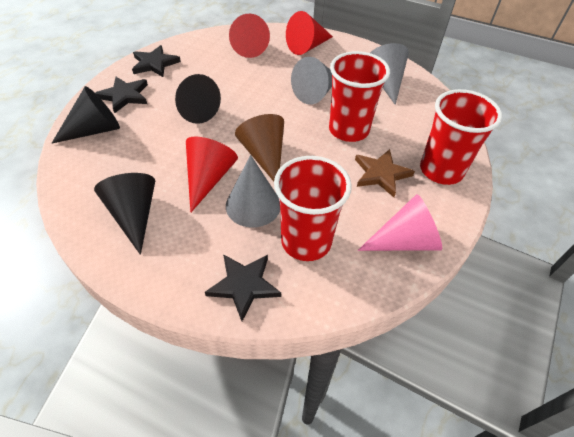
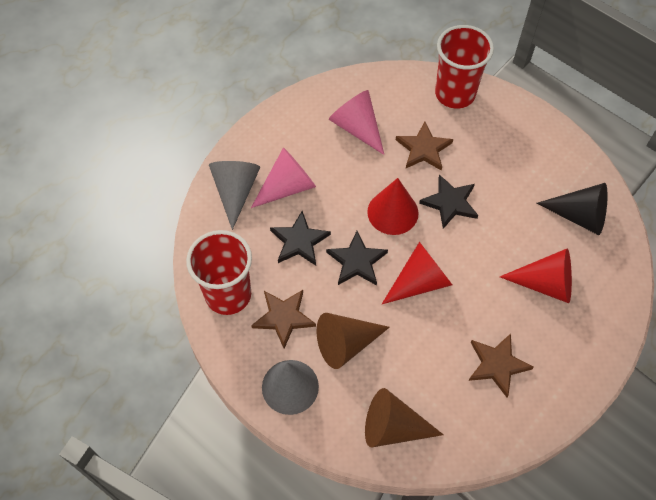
black cone: 3 -> 1
brown cone: 1 -> 2
brown star: 1 -> 3
grey cone: 3 -> 2
pink cone: 1 -> 2
red cup: 3 -> 2

